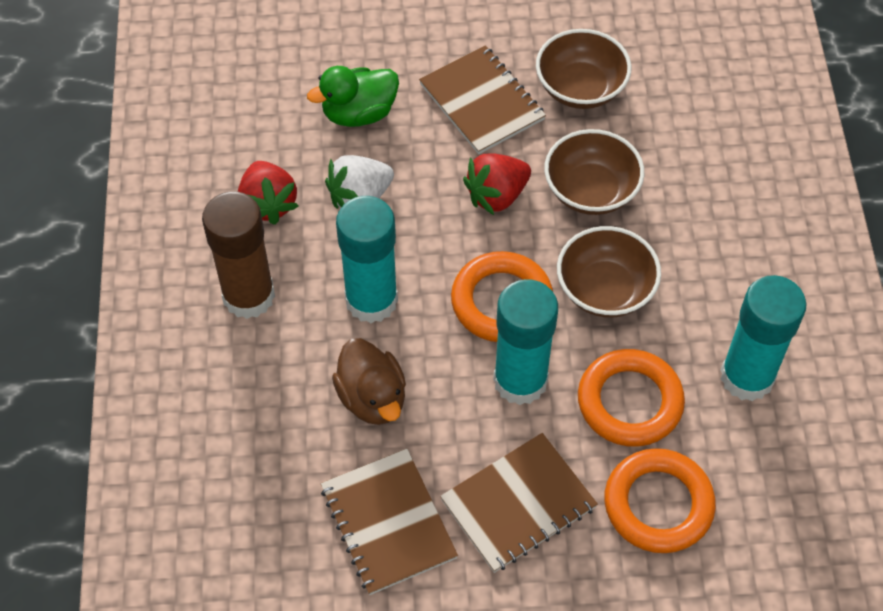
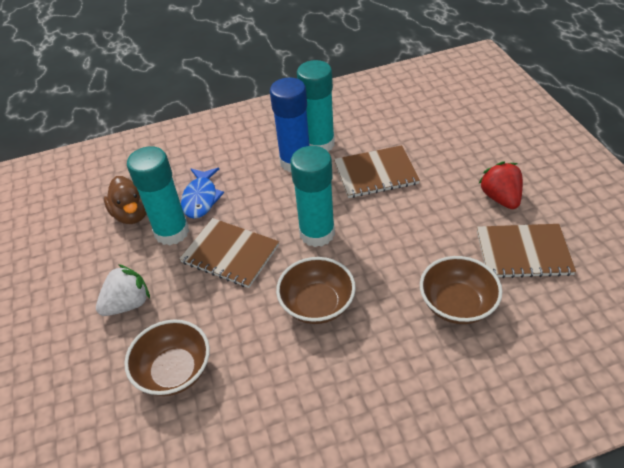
blue fish: 0 -> 1
blue glue stick: 0 -> 1
brown glue stick: 1 -> 0
green duck: 1 -> 0
orange ring: 3 -> 0
red strawberry: 2 -> 1

